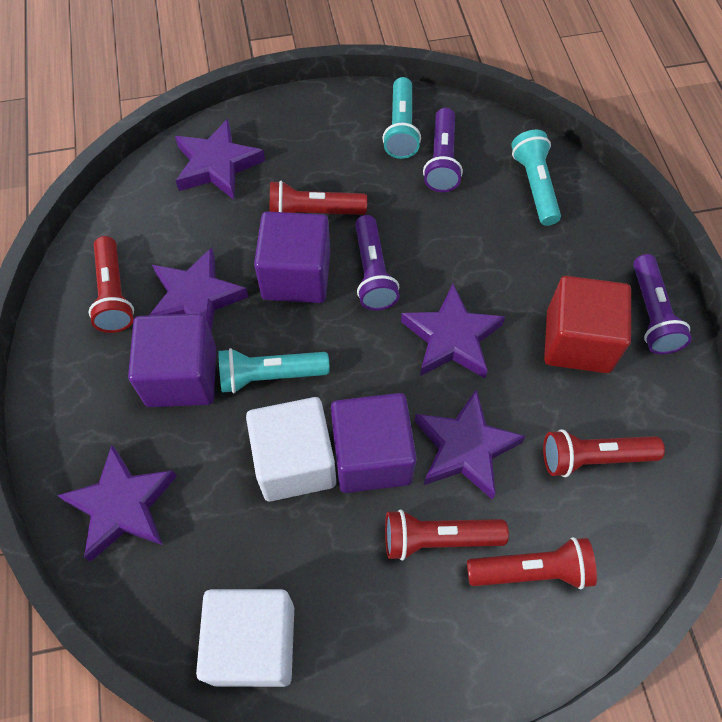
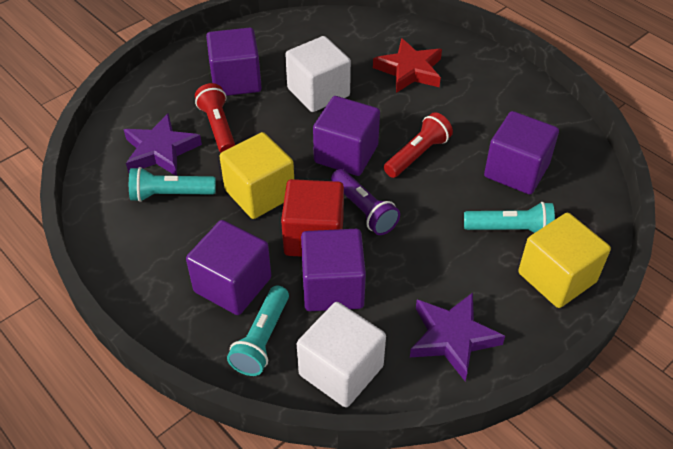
purple cube: 3 -> 5
purple flashlight: 3 -> 1
purple star: 5 -> 2
red flashlight: 5 -> 2
red star: 0 -> 1
yellow cube: 0 -> 2

